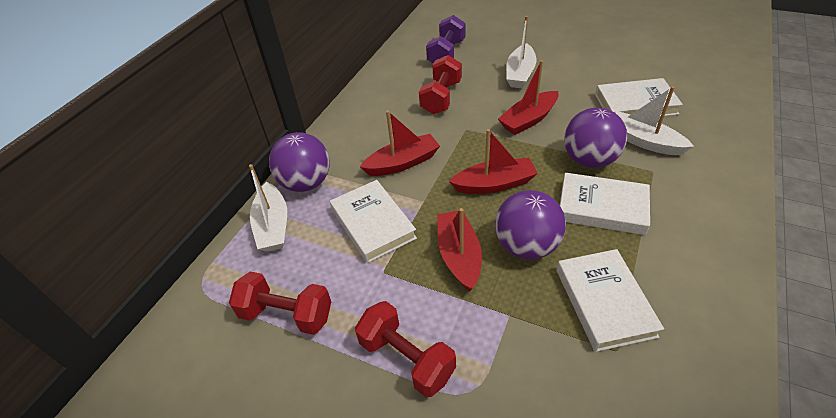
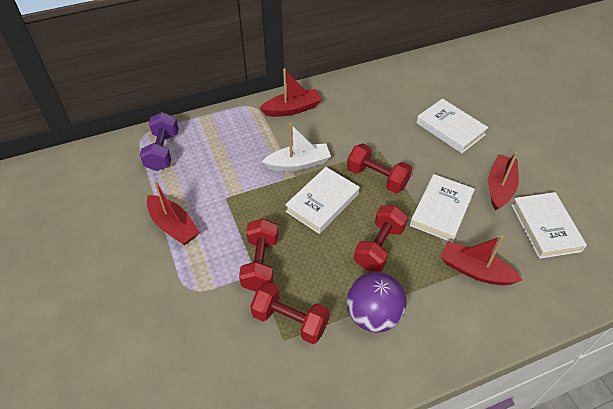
purple ball: 3 -> 1
red dumbbell: 3 -> 4
white boat: 3 -> 1

